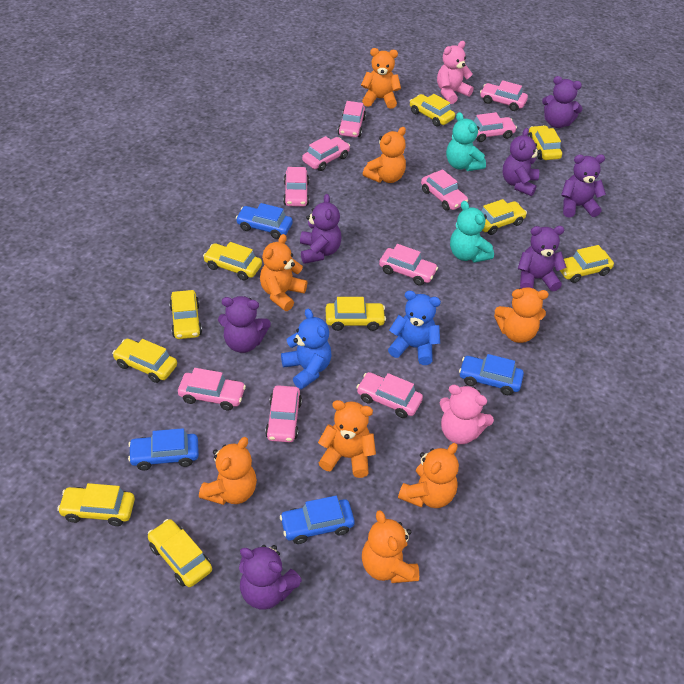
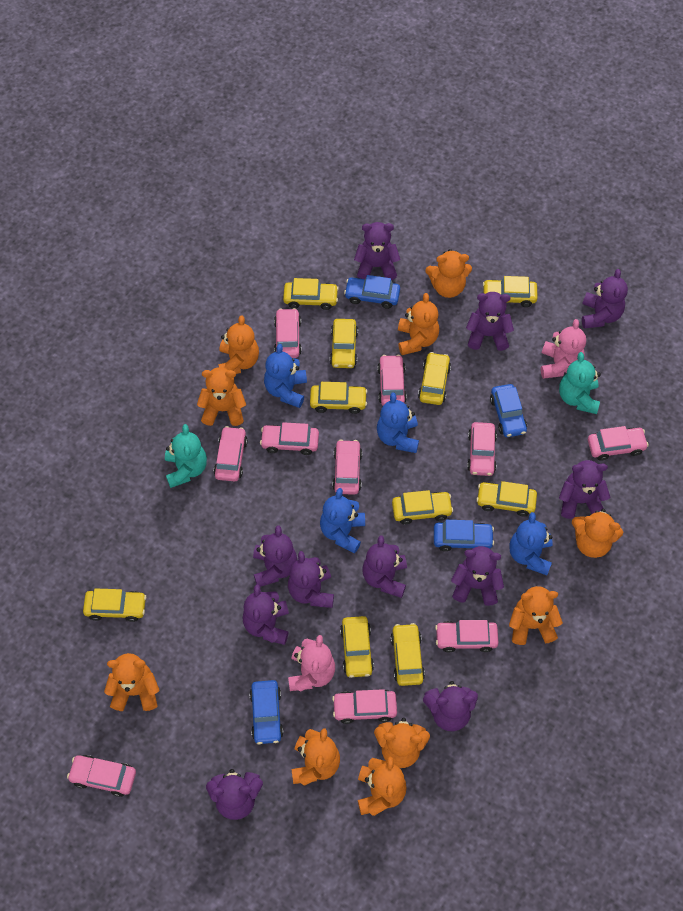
blue teddy bear: 2 -> 4
orange teddy bear: 8 -> 10
purple teddy bear: 7 -> 11

